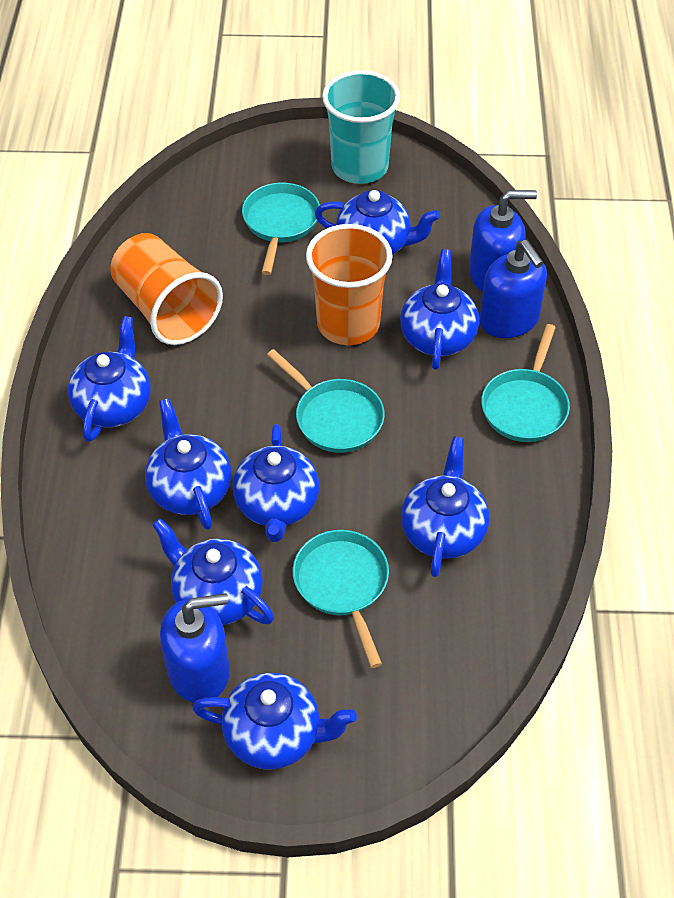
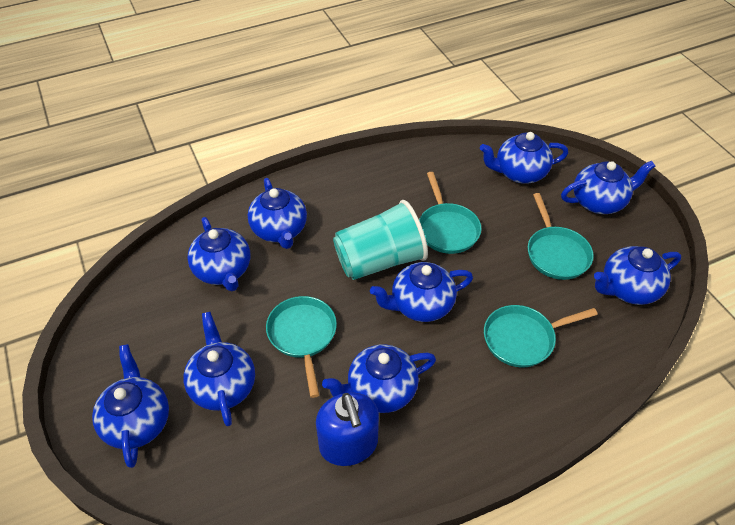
blue soap dispenser: 3 -> 1
blue teapot: 8 -> 9
orange cup: 2 -> 0

